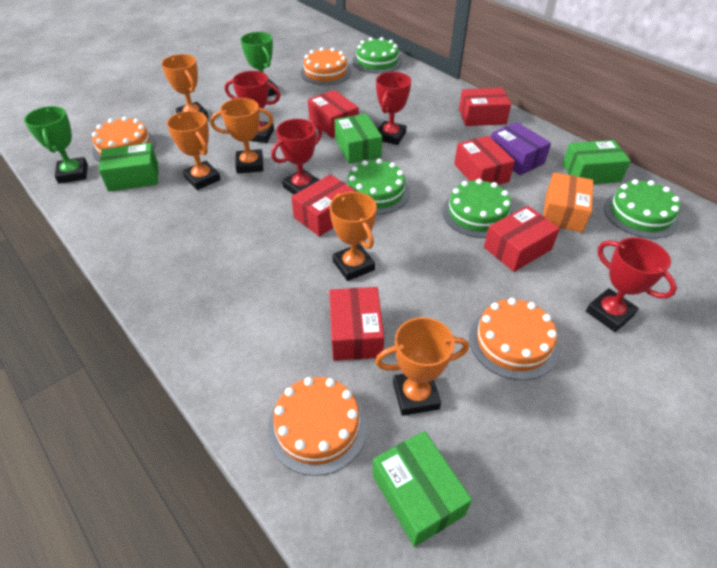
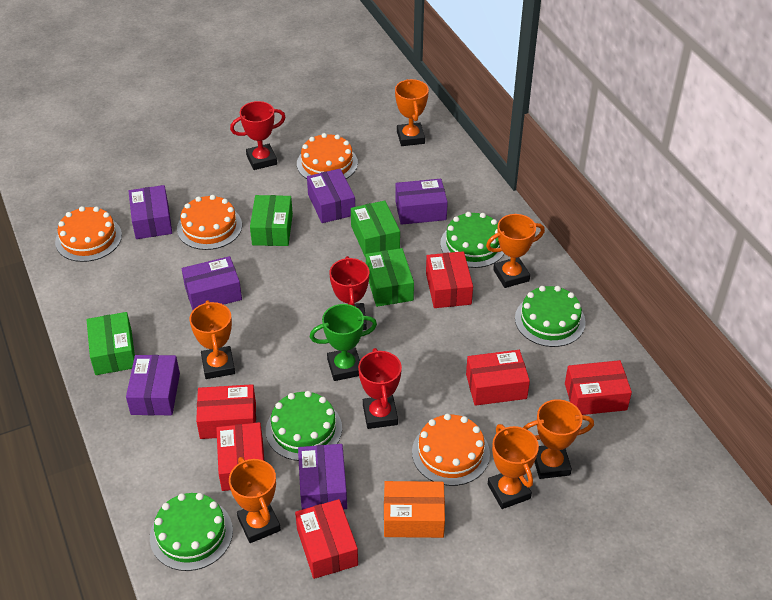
green trophy: 2 -> 1
orange trophy: 5 -> 6
purple box: 1 -> 6
red trophy: 4 -> 3

